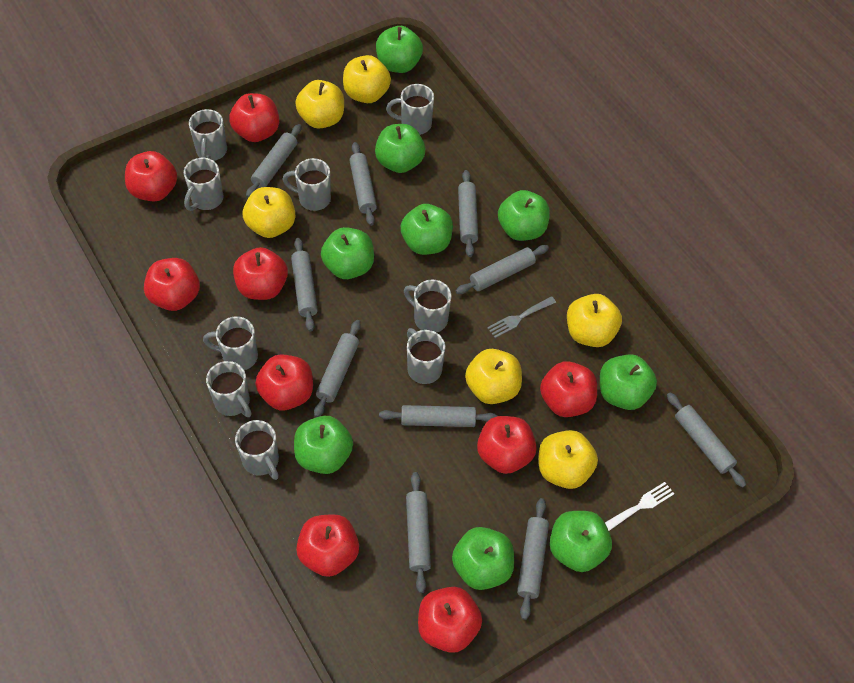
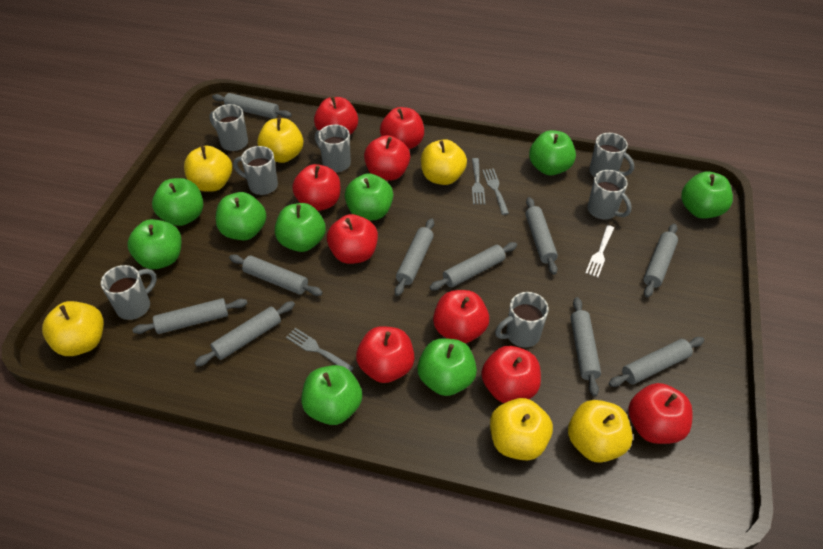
grey fork: 1 -> 3
grey mug: 9 -> 7

